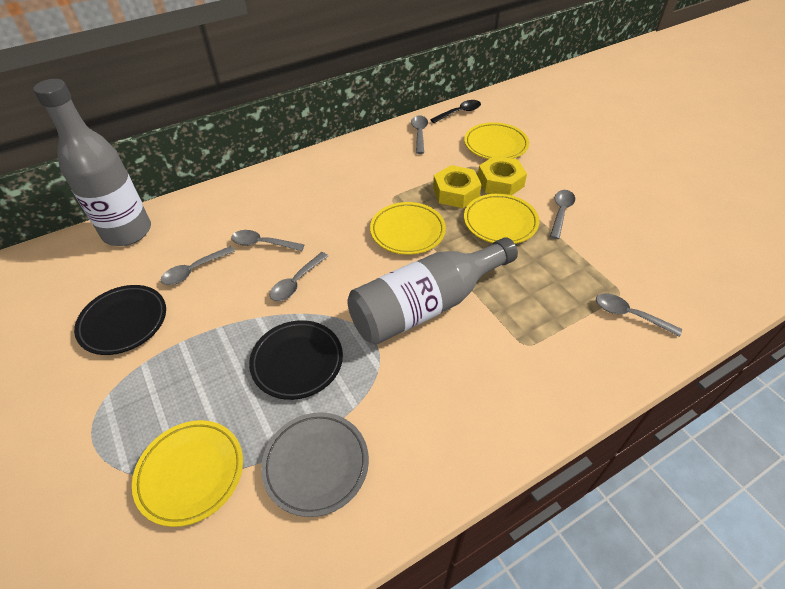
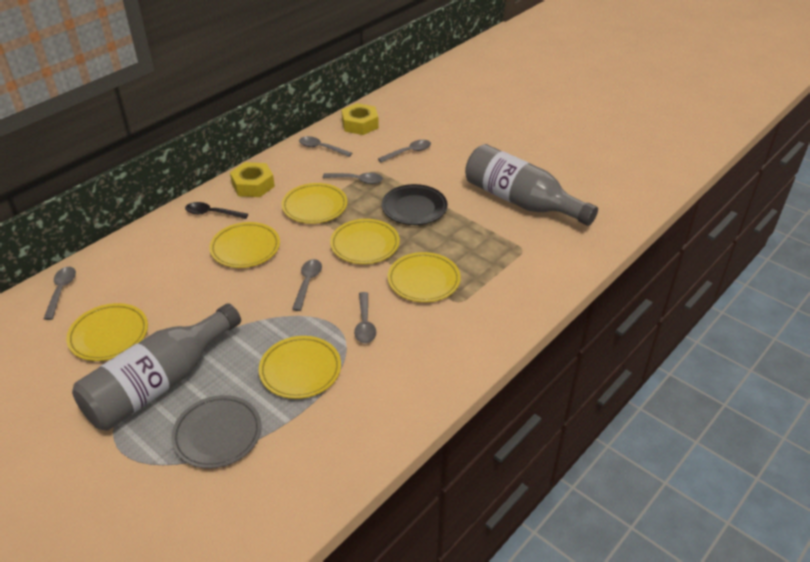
black plate: 2 -> 1
yellow plate: 4 -> 6

